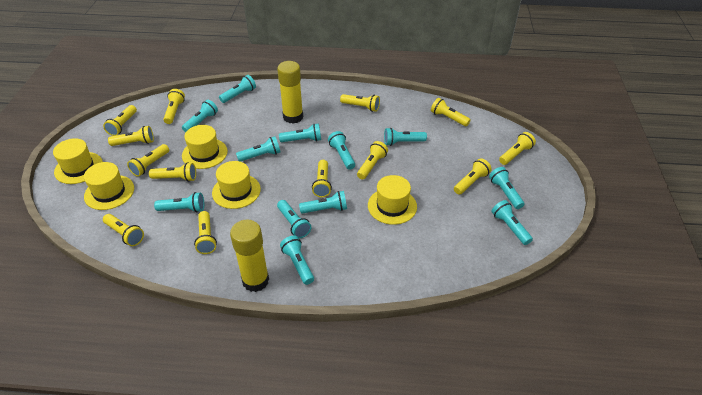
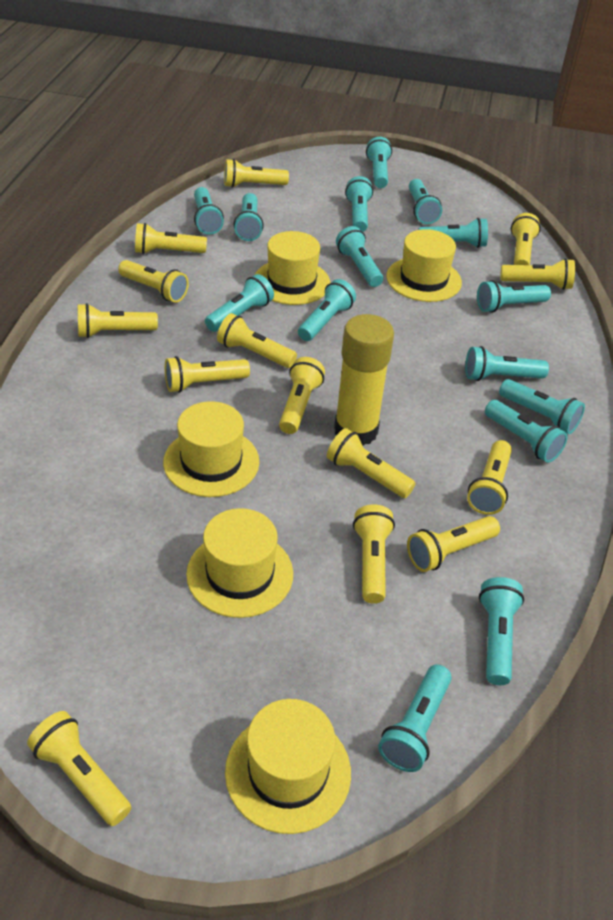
turquoise flashlight: 12 -> 15
yellow flashlight: 13 -> 14
yellow glue stick: 2 -> 1

